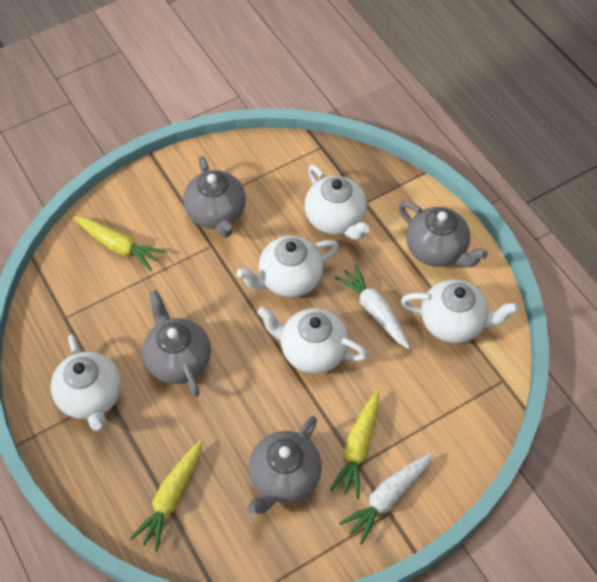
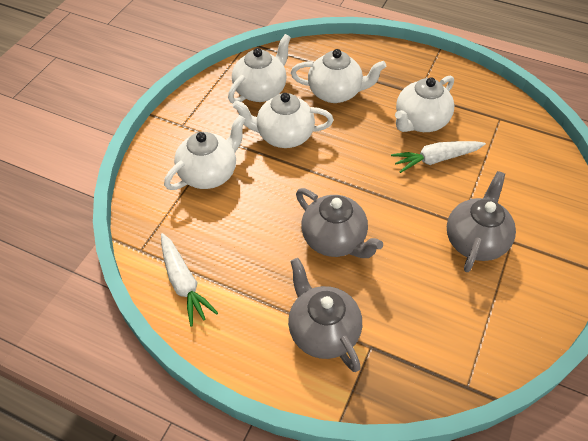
grey teapot: 4 -> 3
yellow carrot: 3 -> 0

